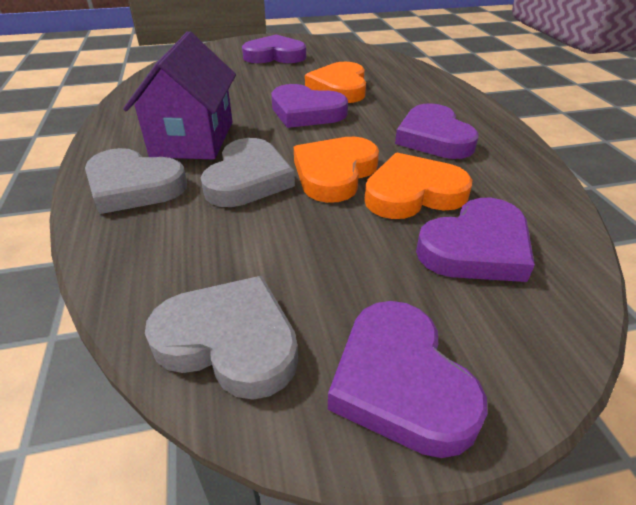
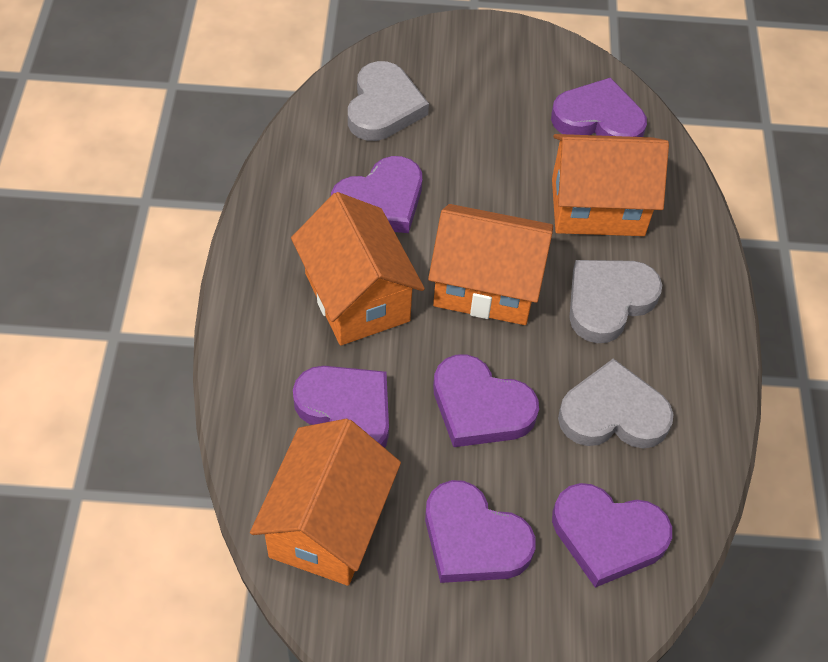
orange heart: 3 -> 0
orange house: 0 -> 4
purple heart: 5 -> 6
purple house: 1 -> 0

